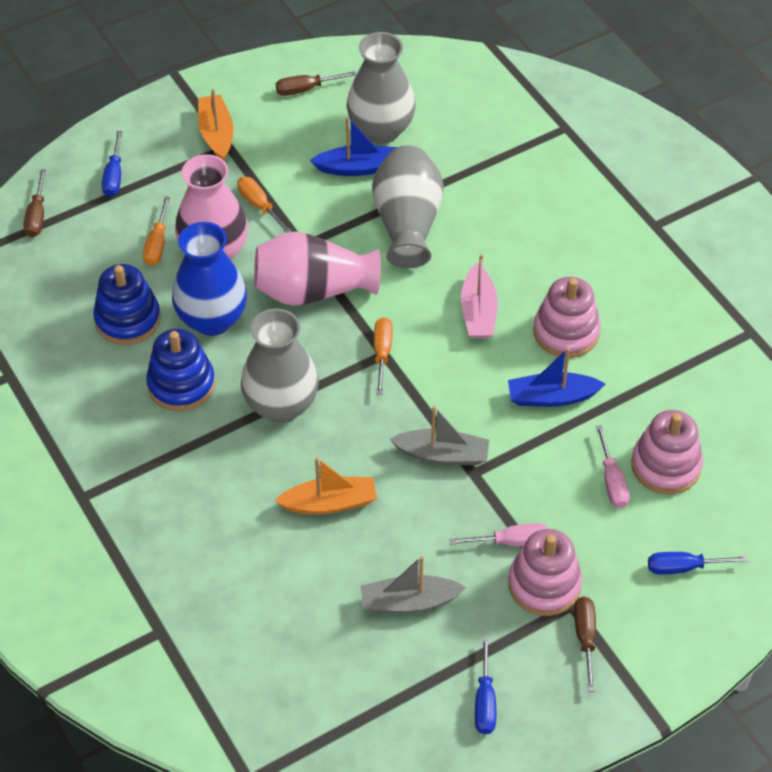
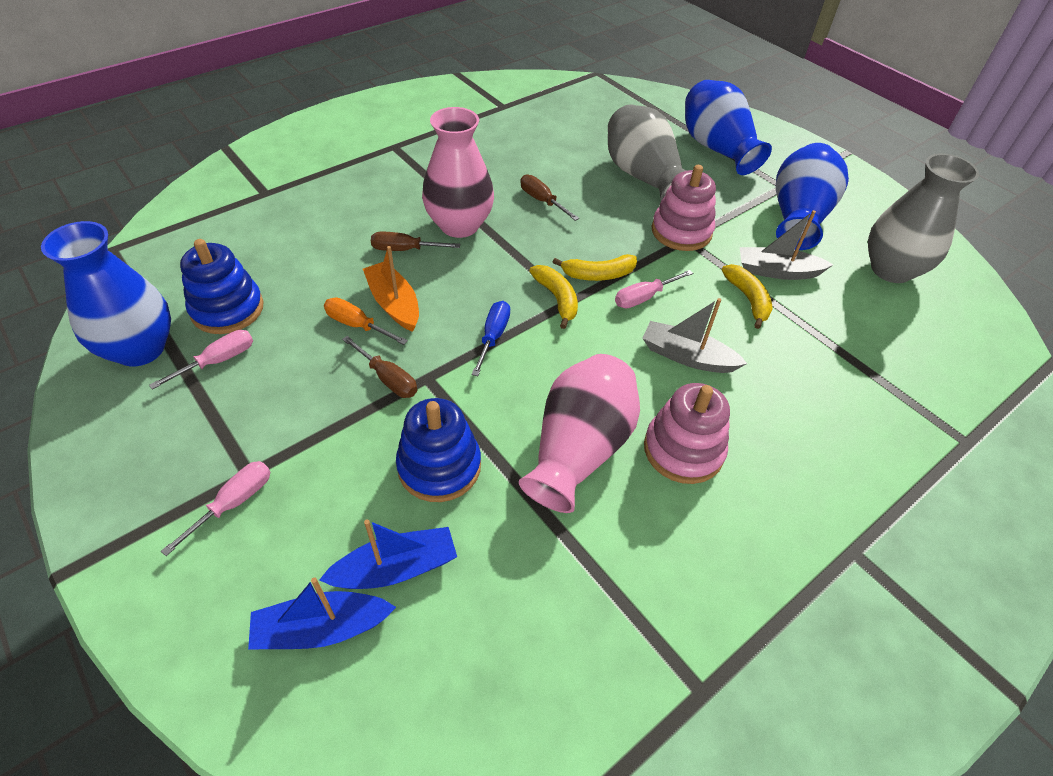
blue screwdriver: 3 -> 1
blue vase: 1 -> 3
grey vase: 3 -> 2
orange boat: 2 -> 1
orange screwdriver: 3 -> 1
pink boat: 1 -> 0
pink screwdriver: 2 -> 3
pink stacking toy: 3 -> 2
yellow banana: 0 -> 3

